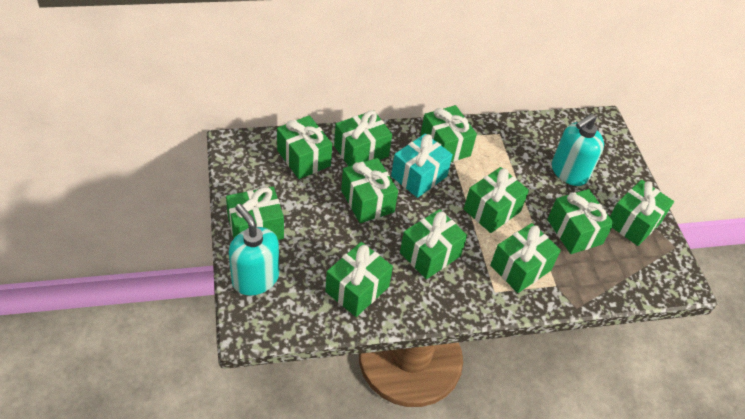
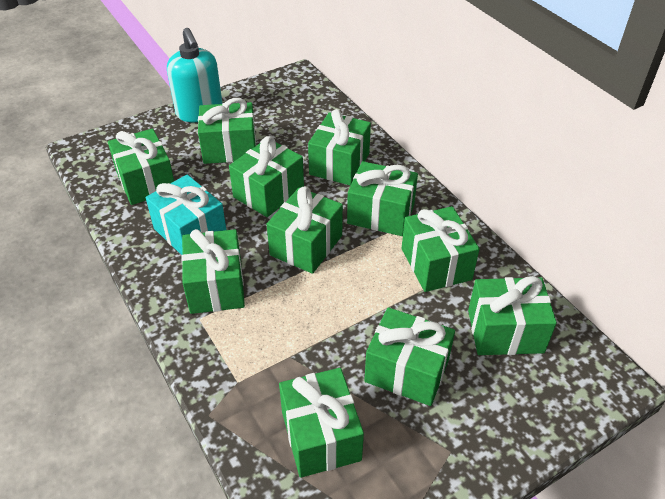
turquoise soap dispenser: 2 -> 1

